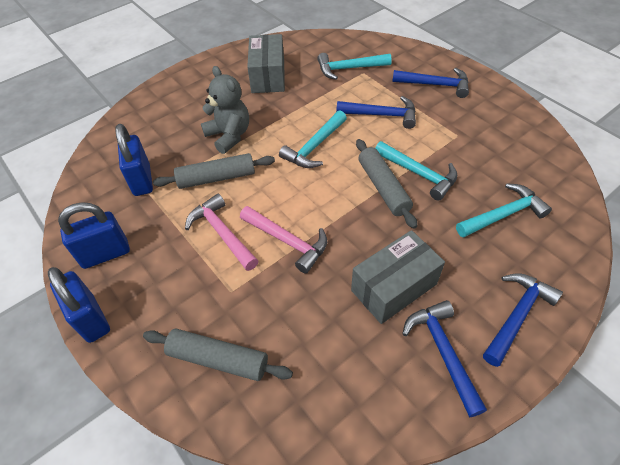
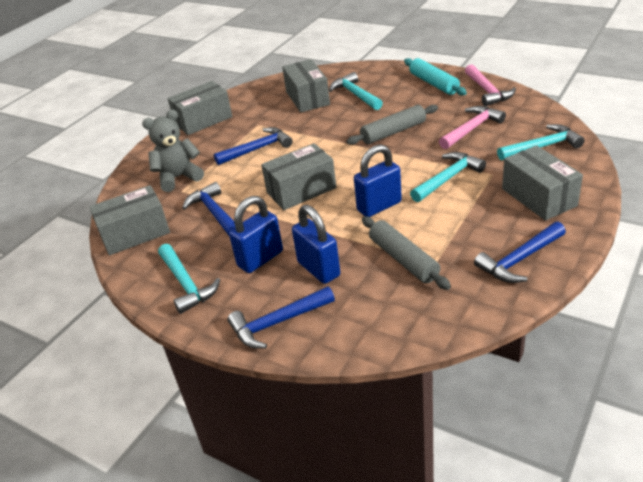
grey box: 2 -> 5
grey rolling pin: 3 -> 2
turquoise rolling pin: 0 -> 1

